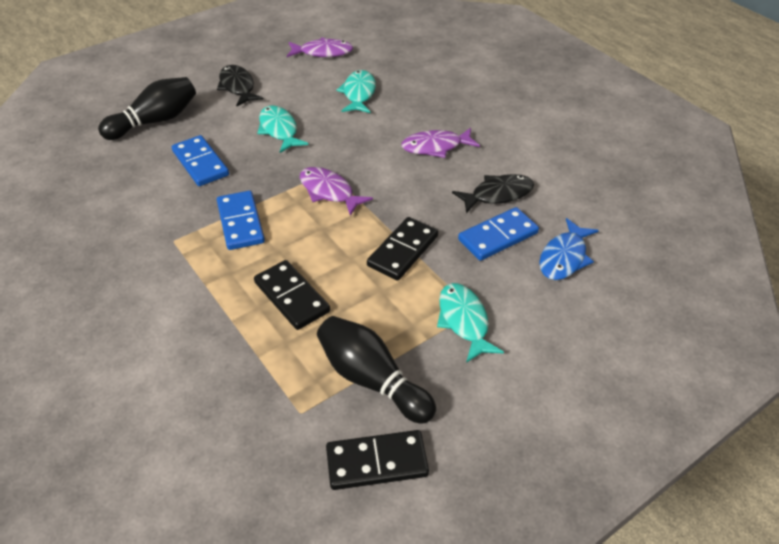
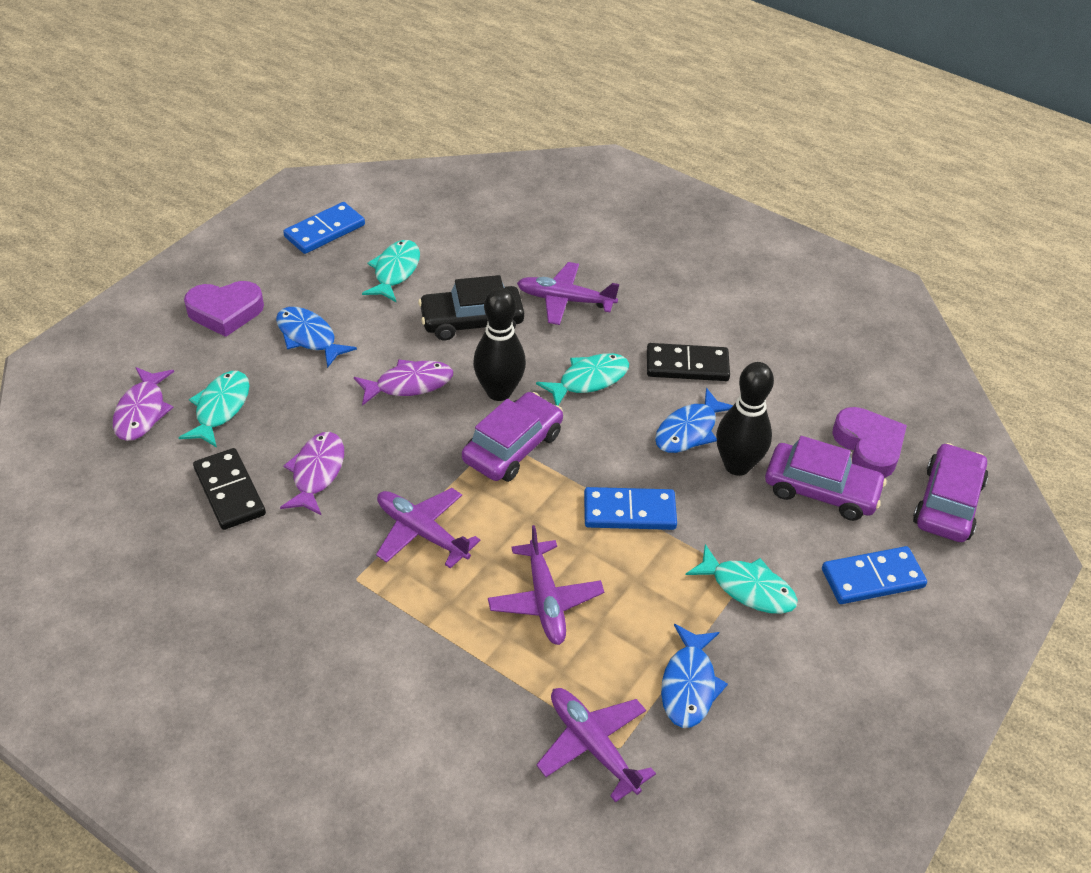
black car: 0 -> 1
black domino: 3 -> 2
black fish: 2 -> 0
blue fish: 1 -> 3
purple car: 0 -> 3
purple heart: 0 -> 2
purple plane: 0 -> 4
turquoise fish: 3 -> 4

